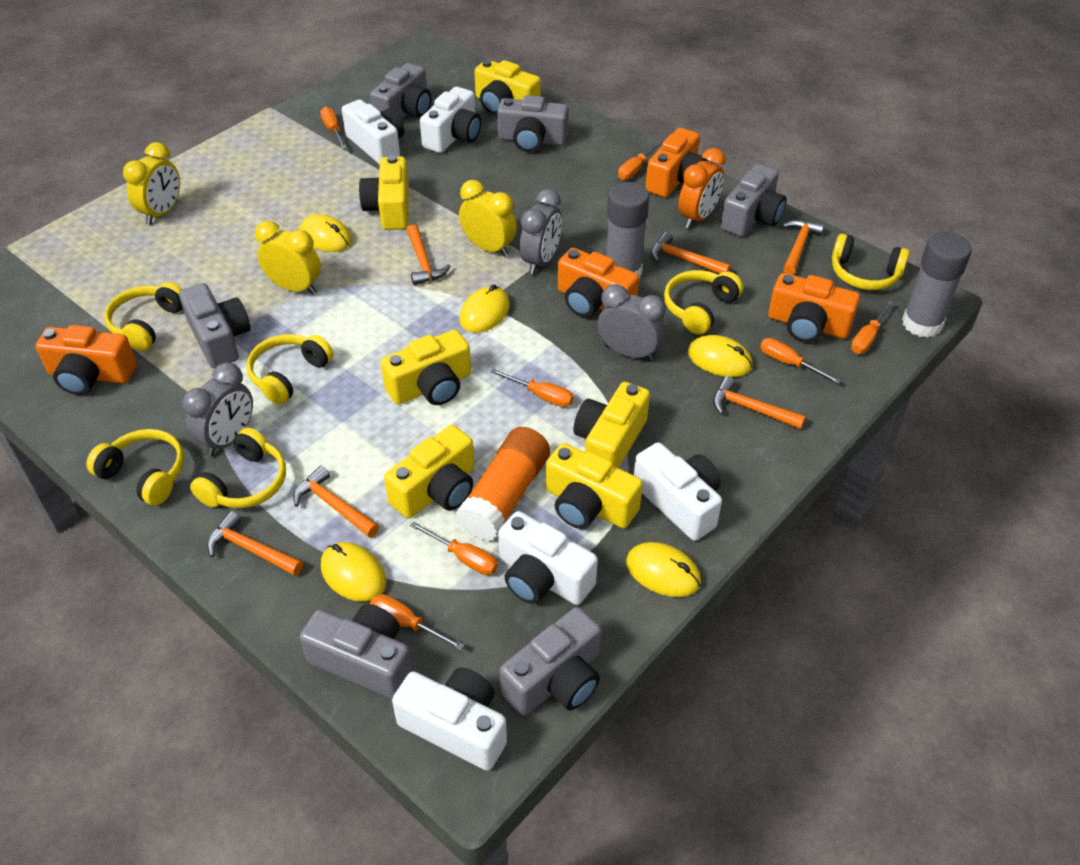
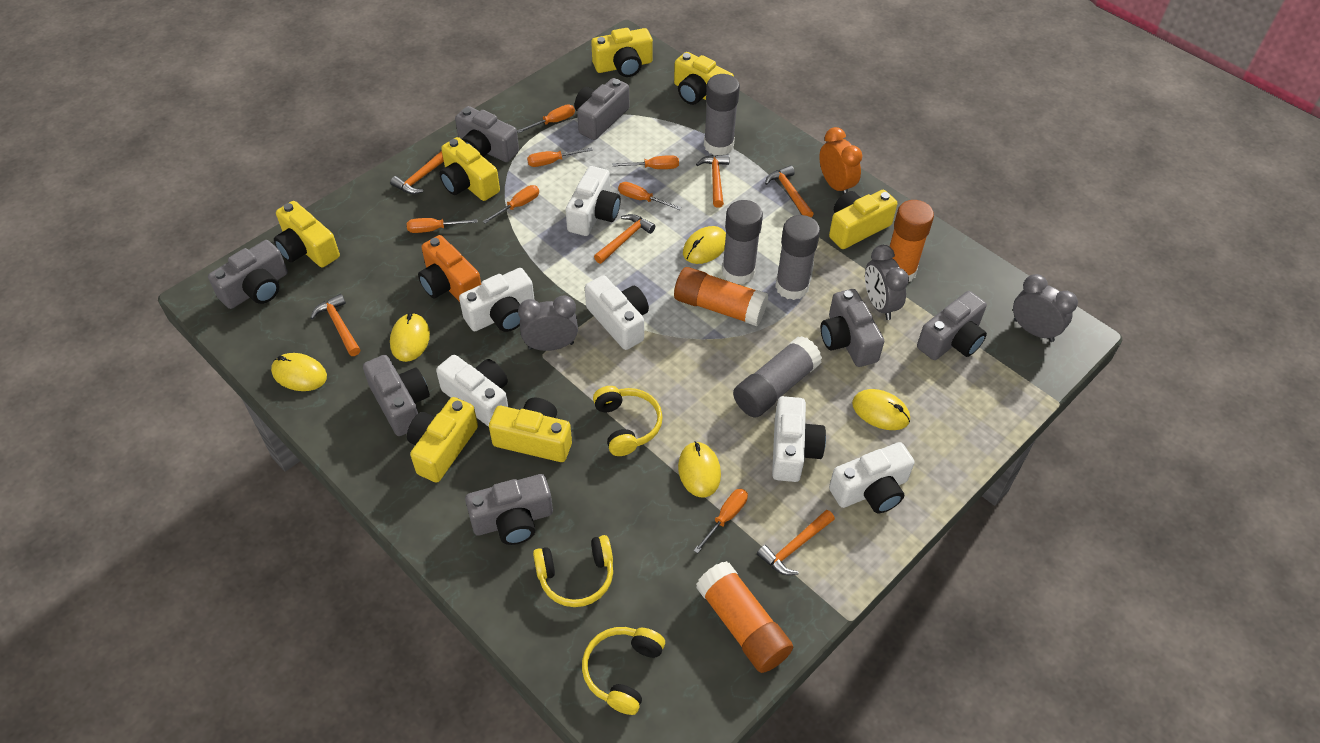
grey camera: 6 -> 7
grey glue stick: 2 -> 4
orange camera: 4 -> 1
orange glue stick: 1 -> 3
white camera: 5 -> 6
yellow camera: 6 -> 7
yellow clock: 3 -> 0
yellow headphones: 6 -> 3

